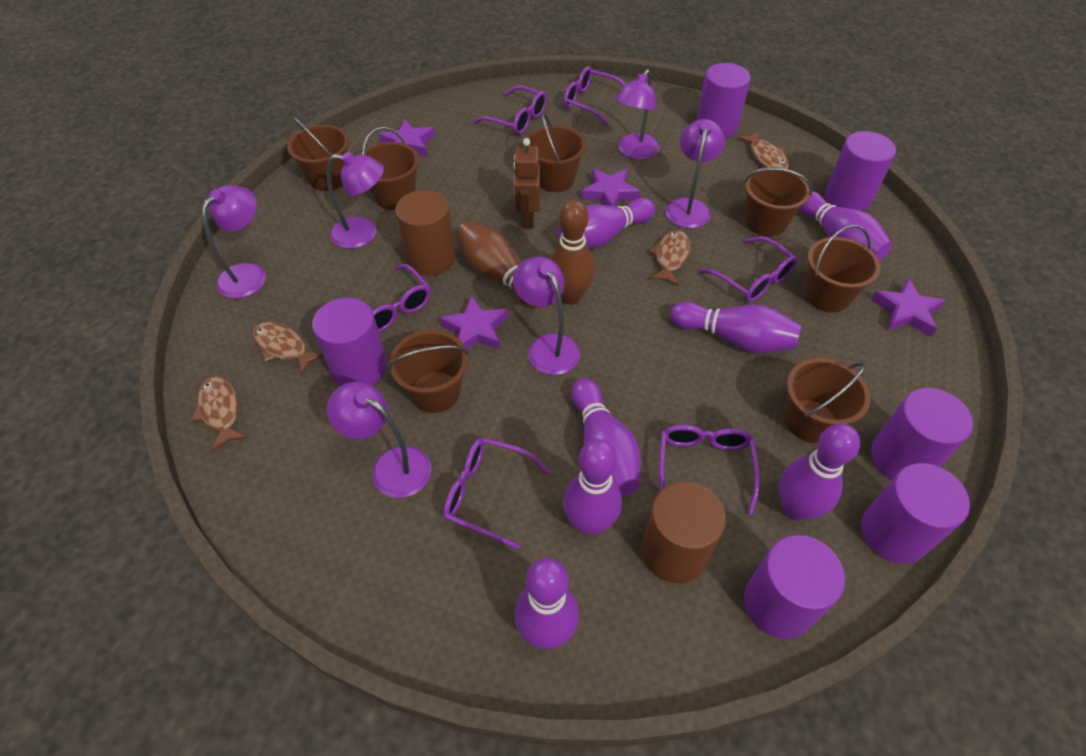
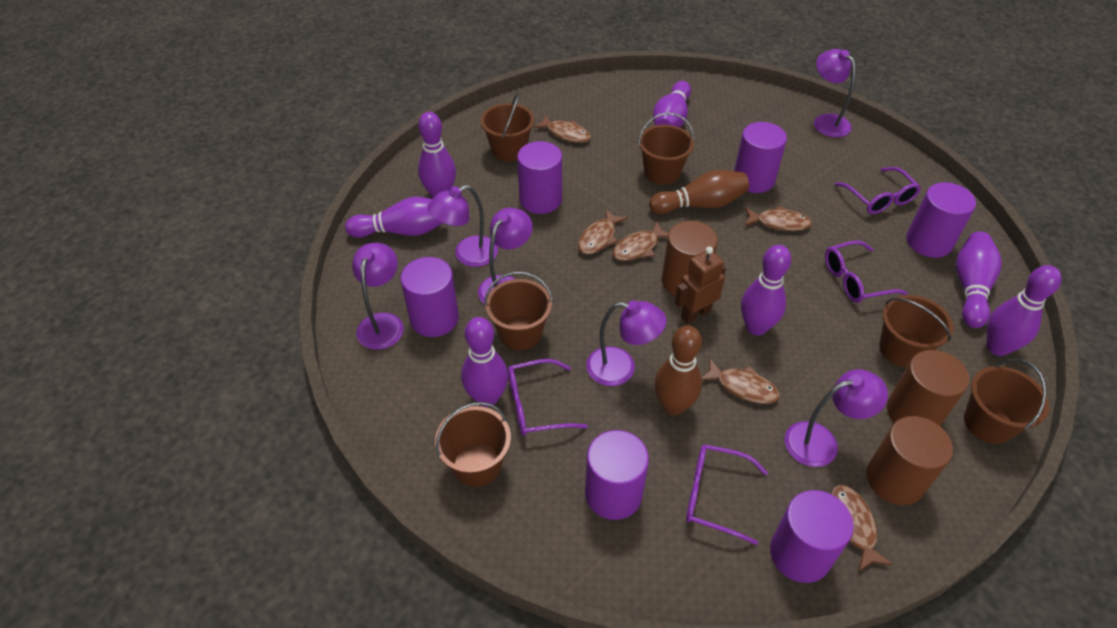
brown bucket: 7 -> 6
brown cylinder: 2 -> 3
brown fish: 4 -> 6
purple glasses: 6 -> 4
purple star: 4 -> 0

